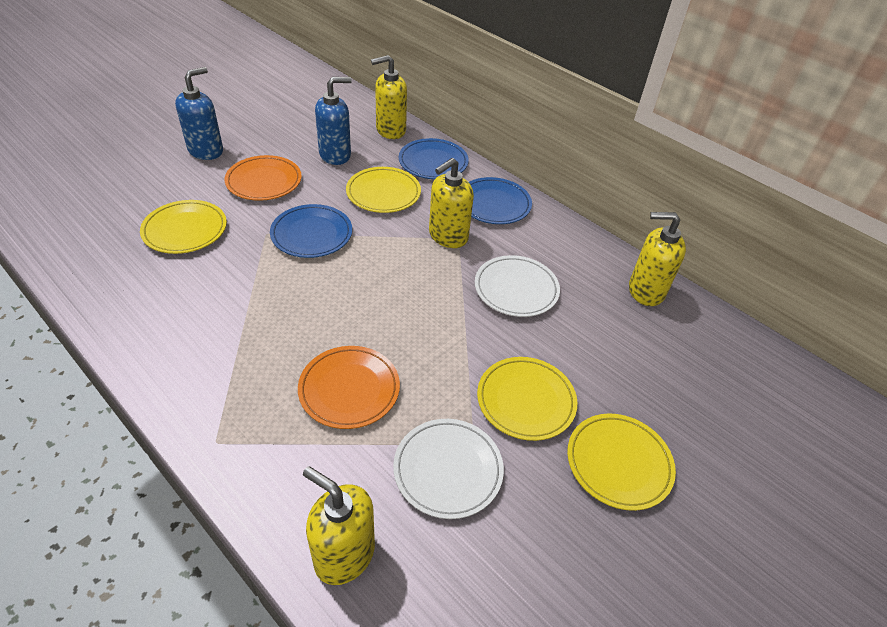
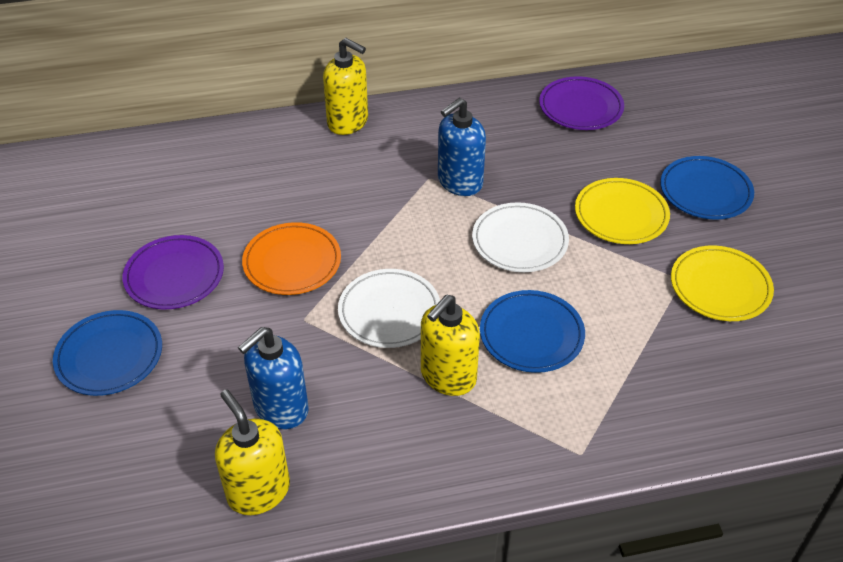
orange plate: 2 -> 1
purple plate: 0 -> 2
yellow plate: 4 -> 2
yellow soap dispenser: 4 -> 3

